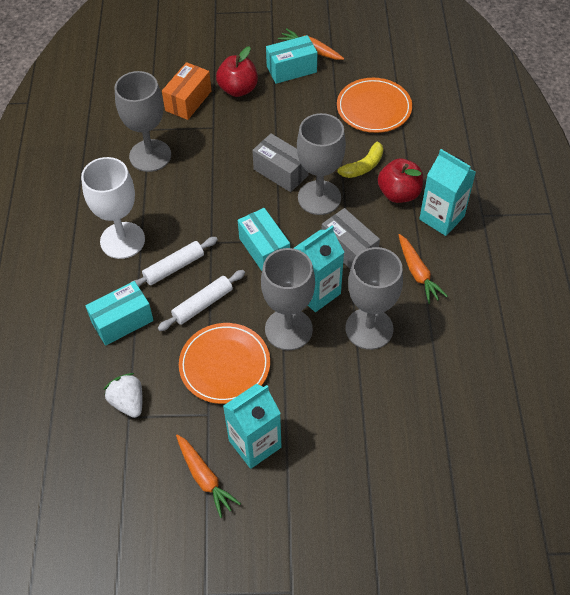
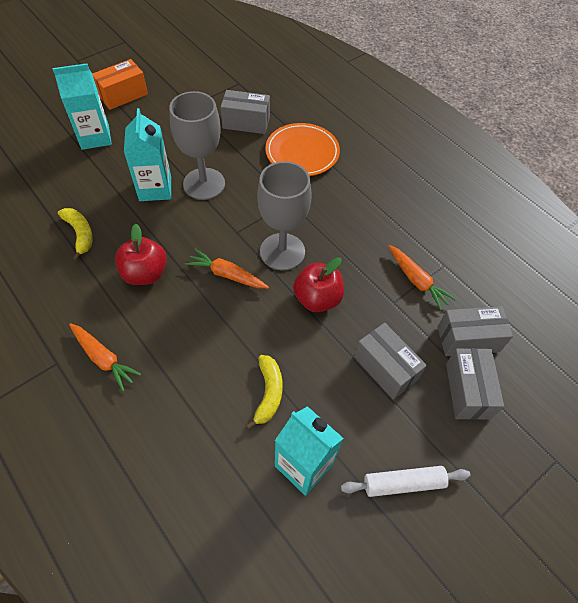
grey box: 2 -> 4
grey goblet: 4 -> 2
orange plate: 2 -> 1
turquoise box: 3 -> 0
white goblet: 1 -> 0
white rolling pin: 2 -> 1
white strawberry: 1 -> 0
yellow banana: 1 -> 2

